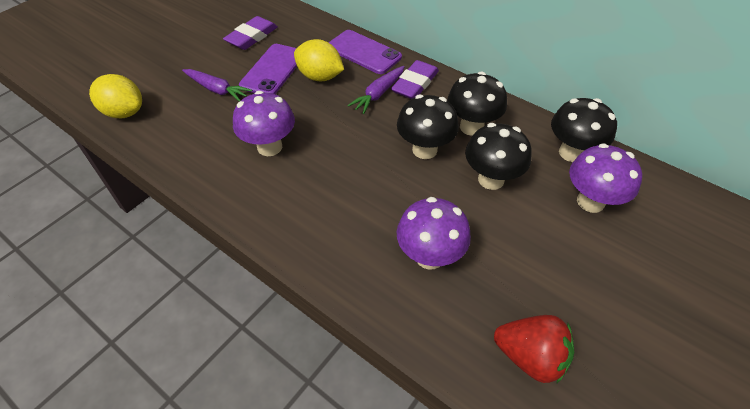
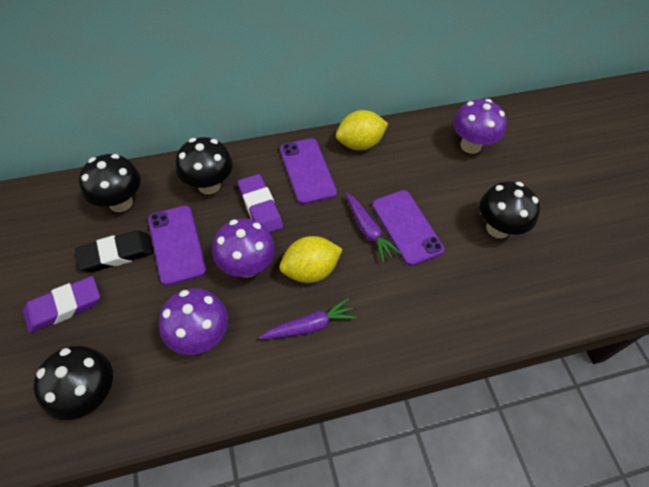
black eraser: 0 -> 1
purple phone: 2 -> 3
red strawberry: 1 -> 0

